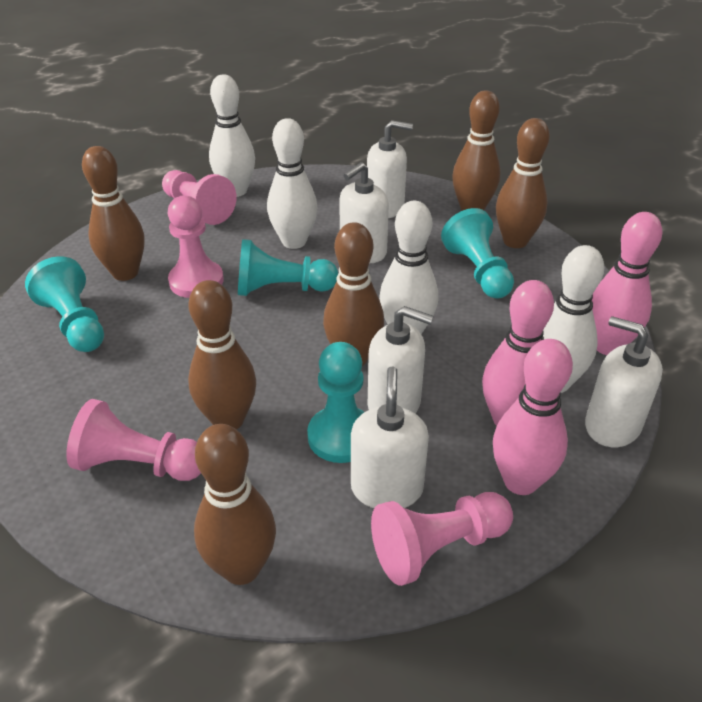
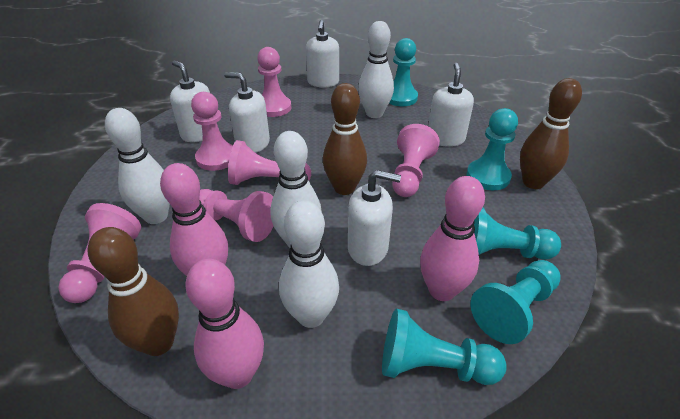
brown bowling pin: 6 -> 3
pink pawn: 4 -> 6
turquoise pawn: 4 -> 5

